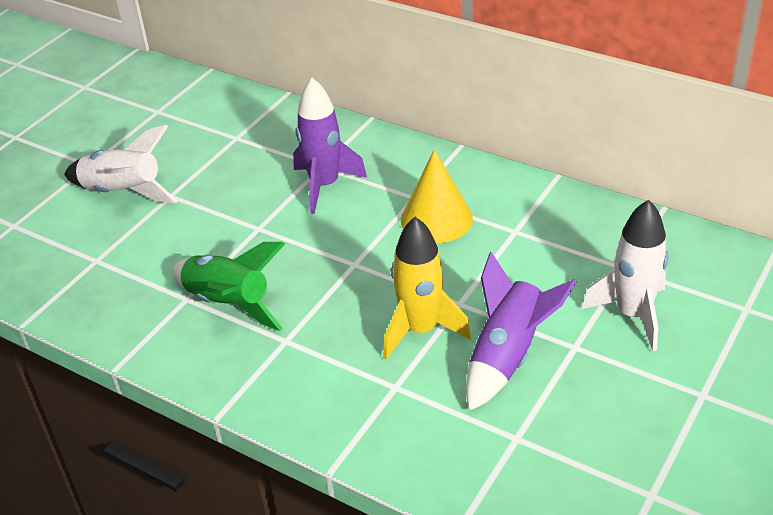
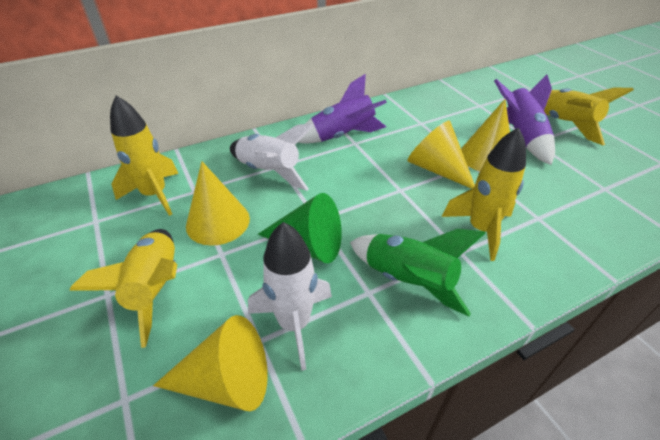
green cone: 0 -> 1
yellow cone: 1 -> 4
yellow rocket: 1 -> 4

